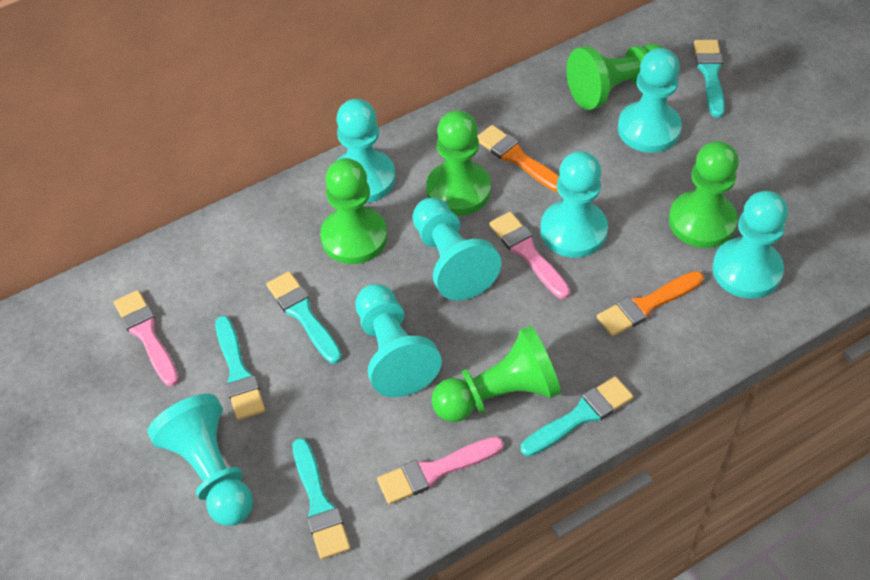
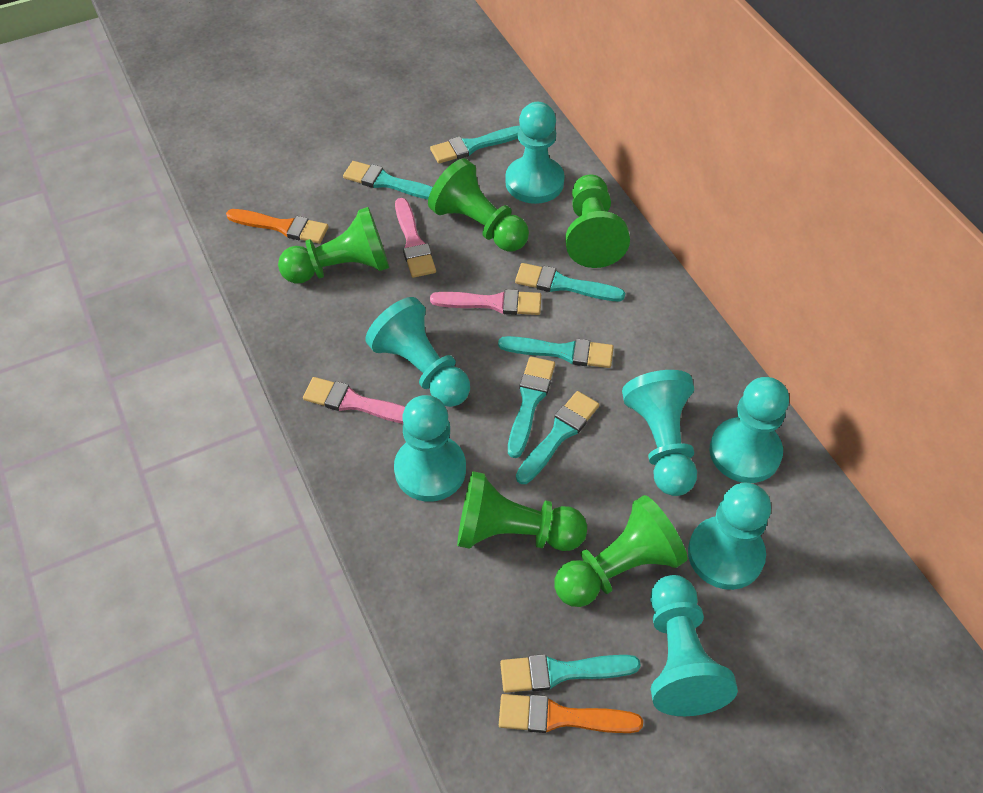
turquoise brush: 5 -> 7

